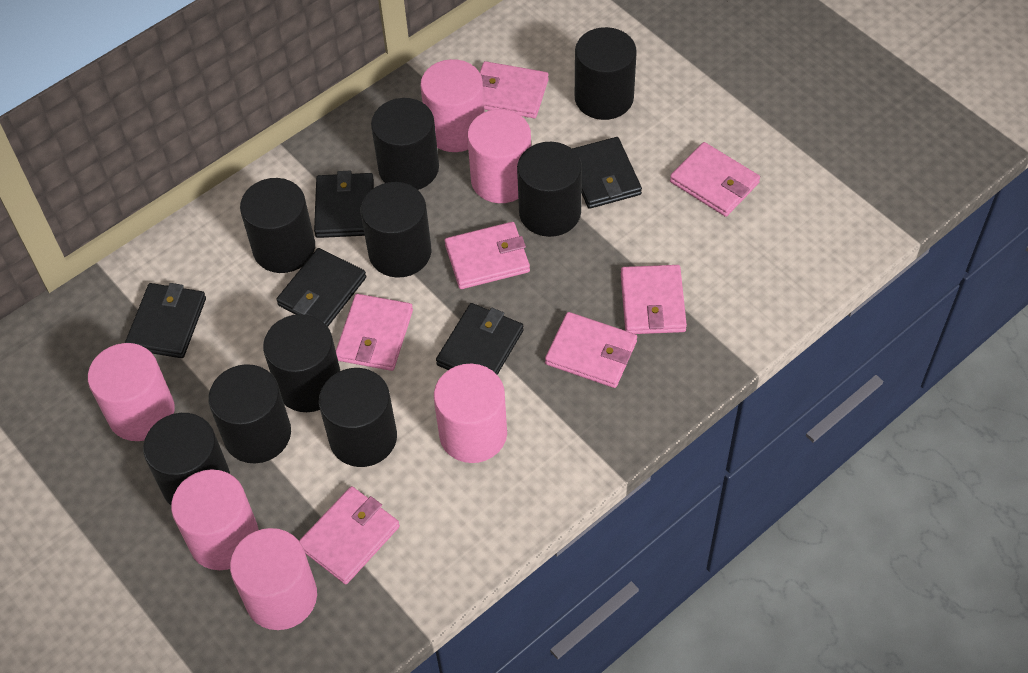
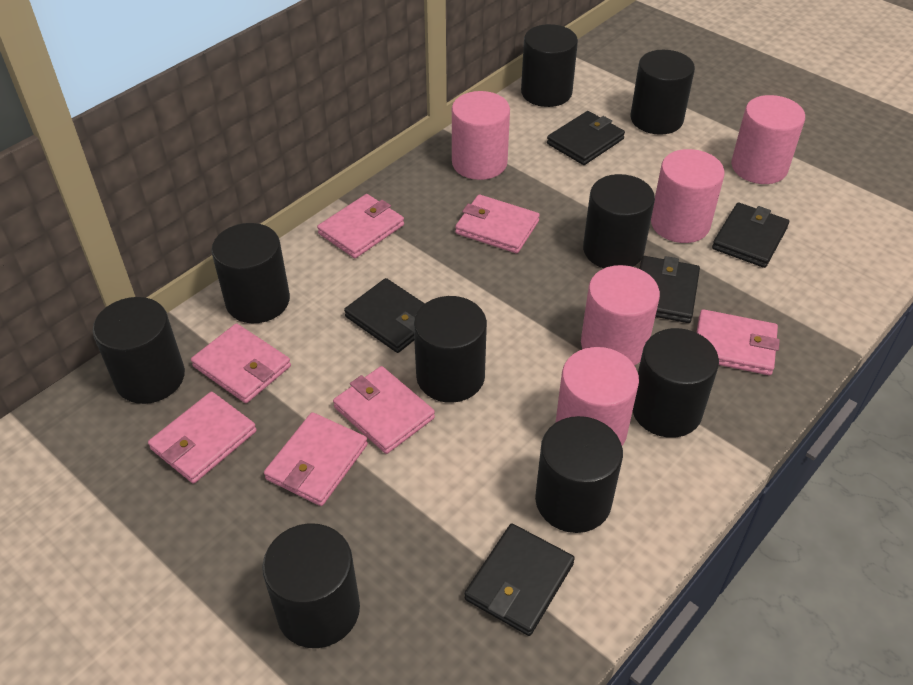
pink cylinder: 6 -> 5

